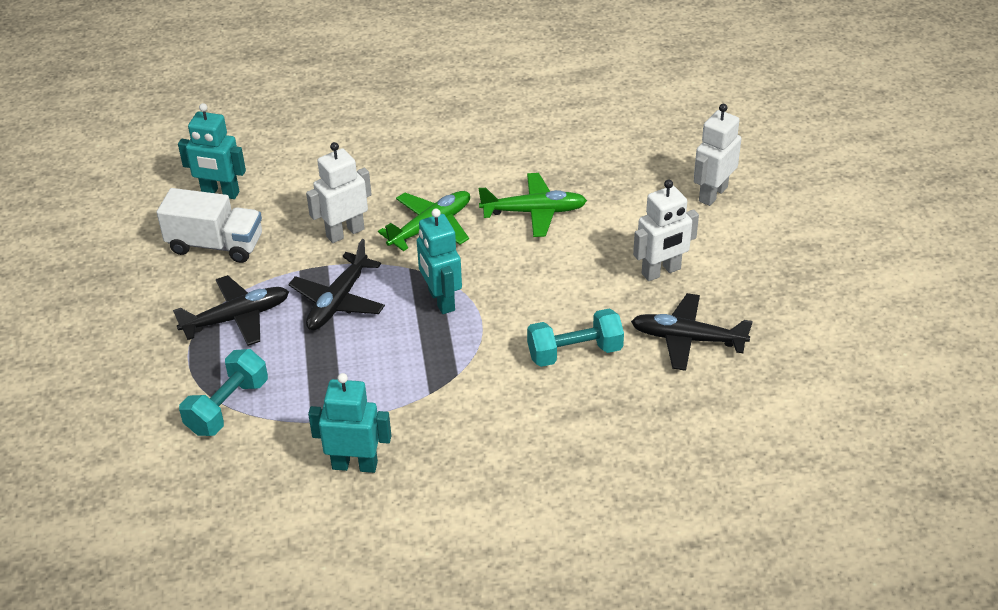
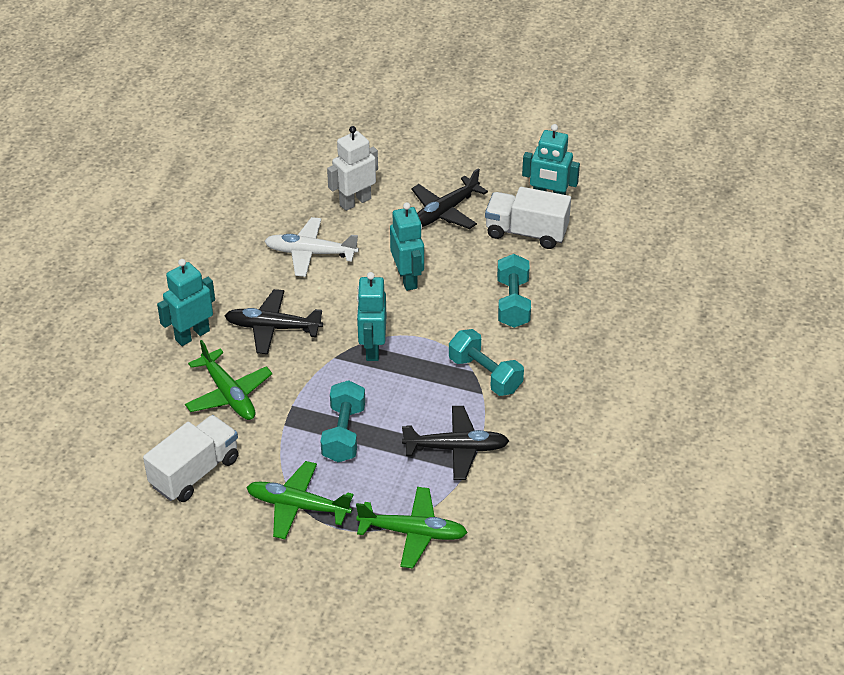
green plane: 2 -> 3
turquoise dumbbell: 2 -> 3
turquoise robot: 3 -> 4
white plane: 0 -> 1
white robot: 3 -> 1
white truck: 1 -> 2

